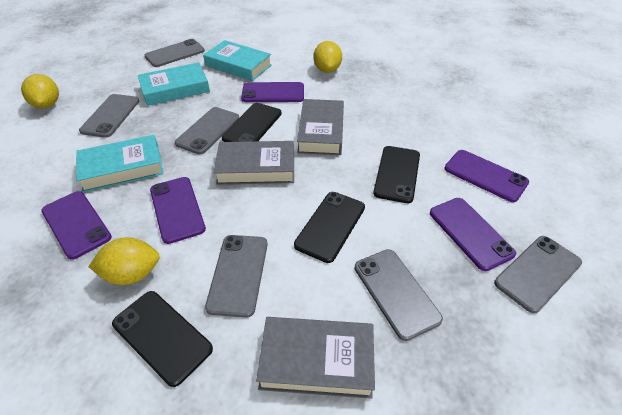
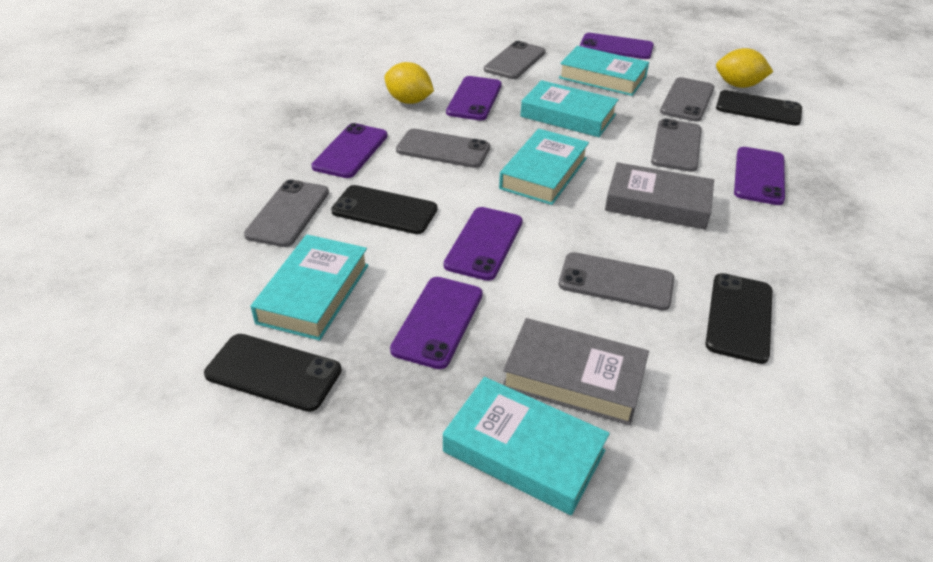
grey book: 3 -> 2
purple phone: 5 -> 6
turquoise book: 3 -> 5
yellow lemon: 3 -> 2

